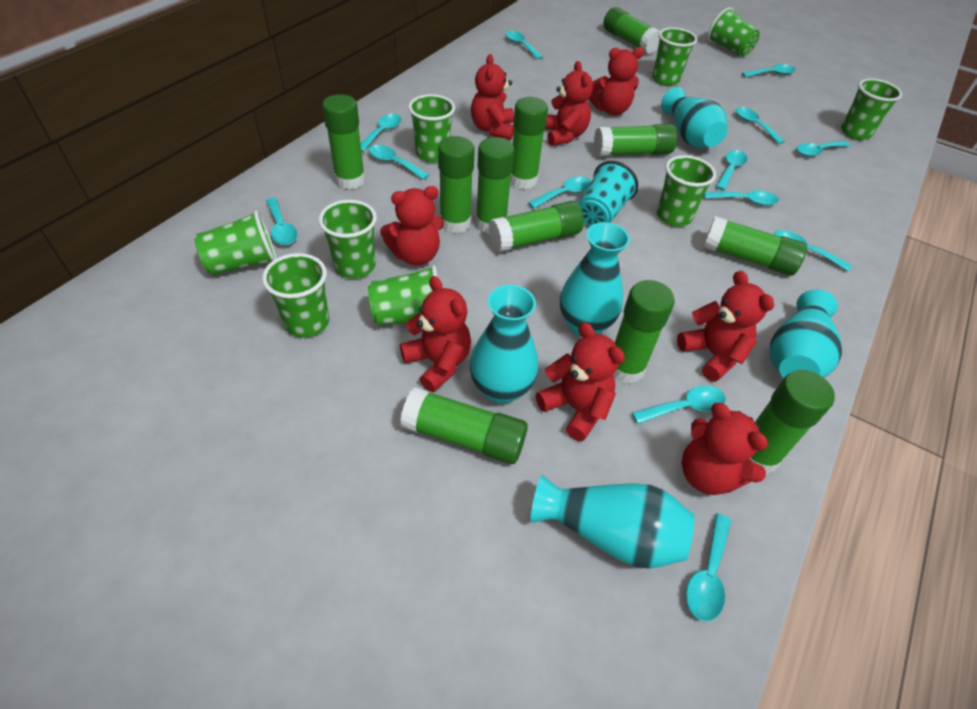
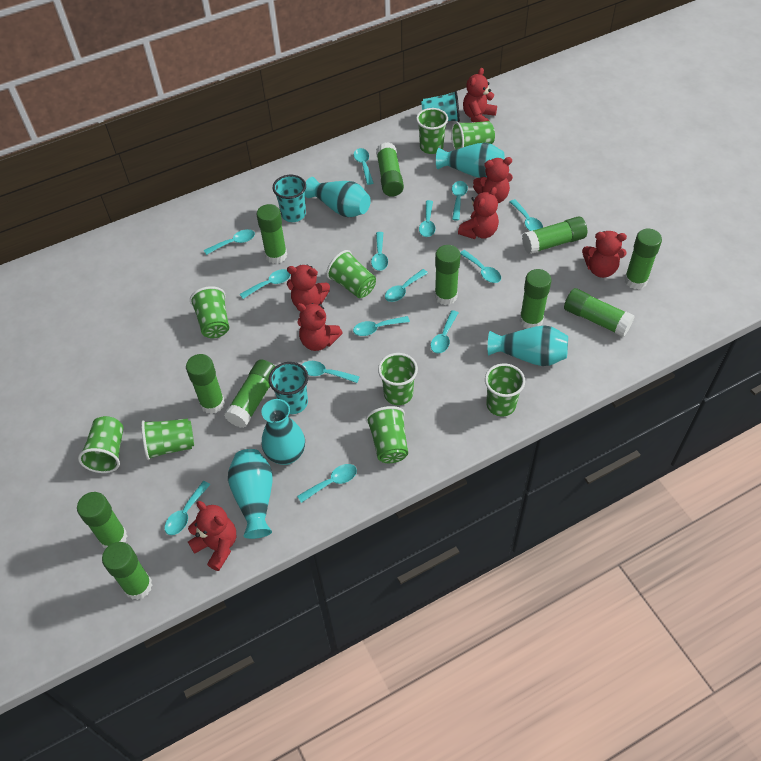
red teddy bear: 8 -> 7
turquoise cup: 1 -> 3
turquoise spoon: 13 -> 14

